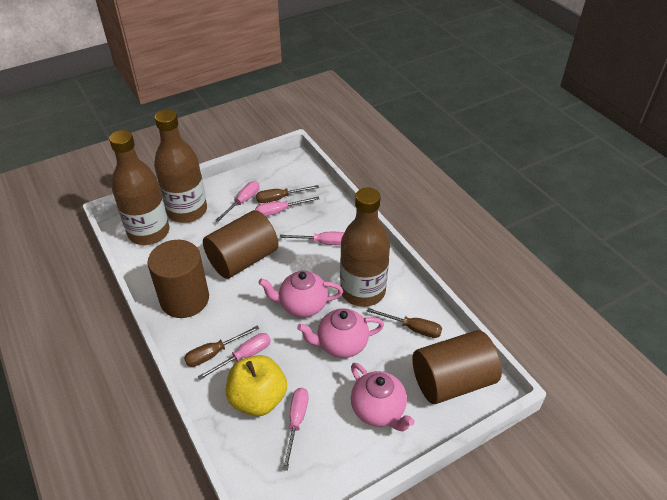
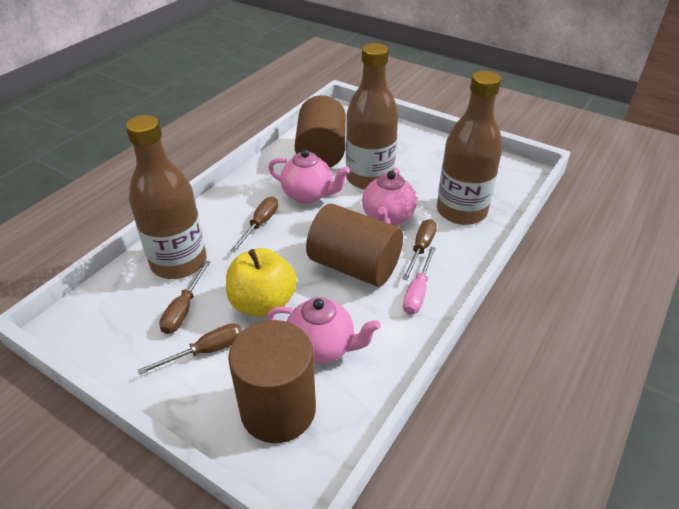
brown screwdriver: 3 -> 4
pink screwdriver: 5 -> 1

